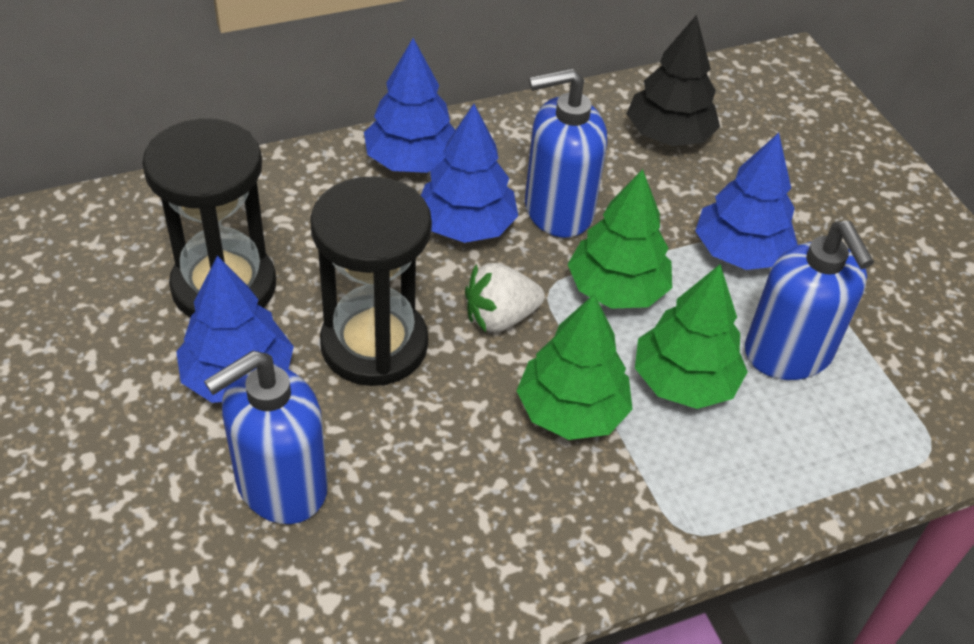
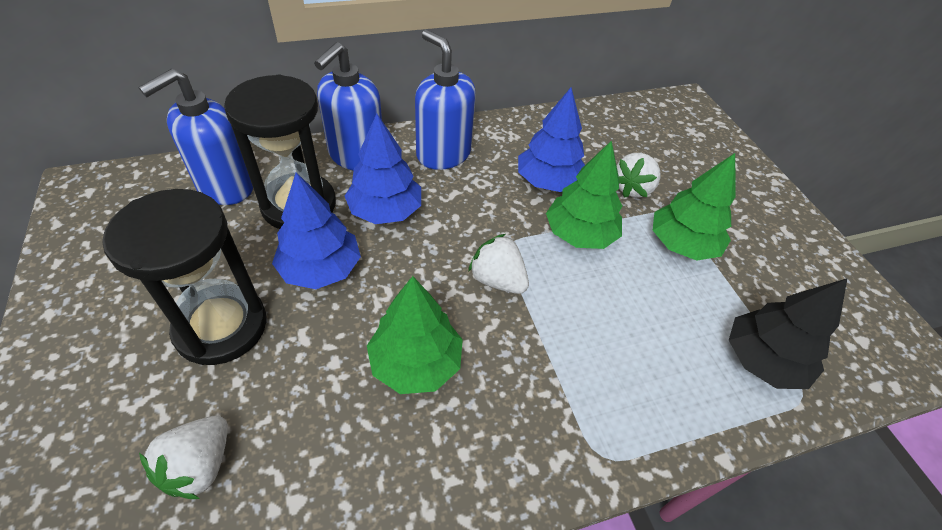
blue tree: 4 -> 3
white strawberry: 1 -> 3

